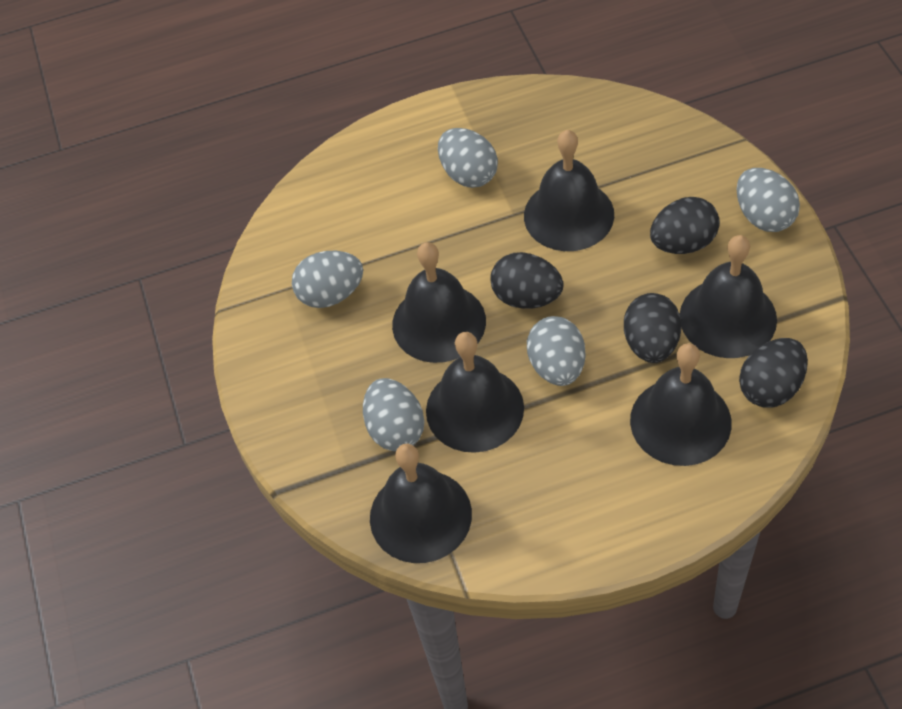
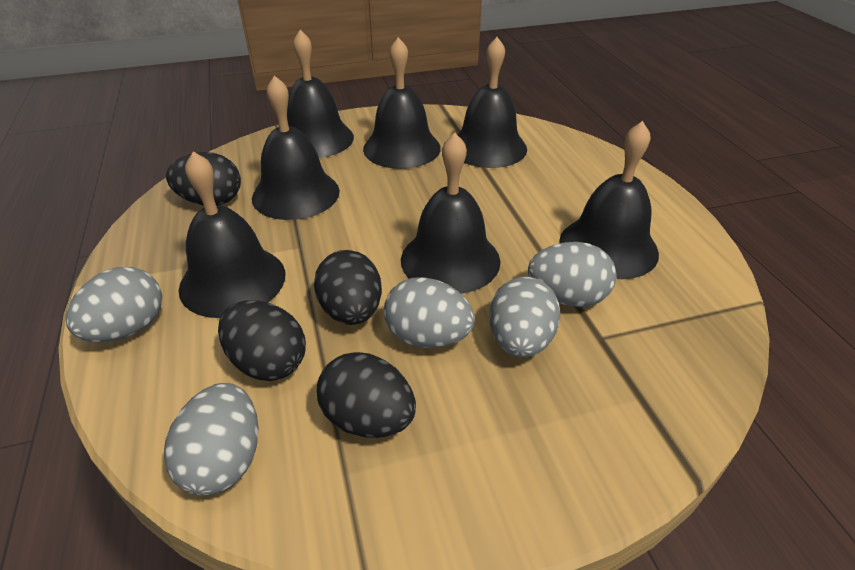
black bell: 6 -> 7

